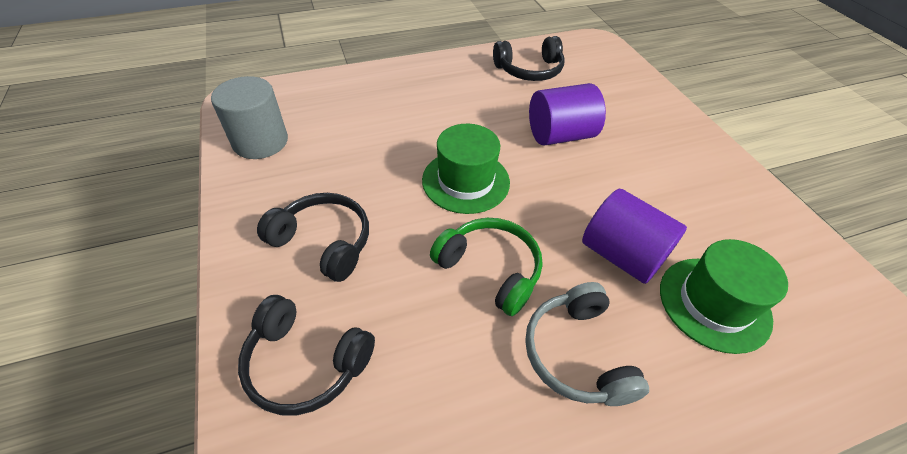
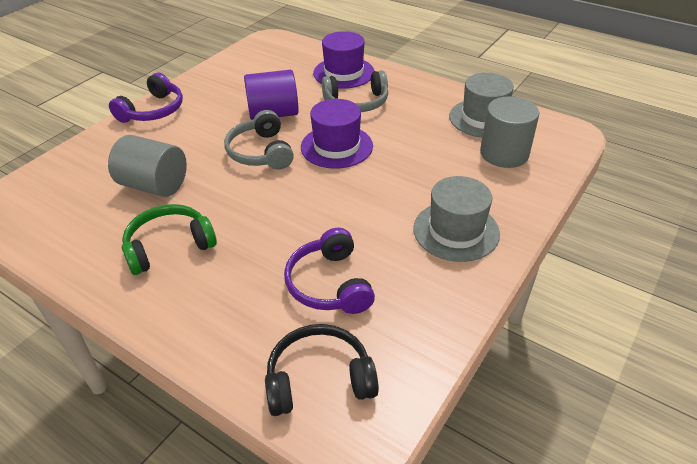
black headphones: 3 -> 1
green hat: 2 -> 0
grey cylinder: 1 -> 2
grey hat: 0 -> 2
grey headphones: 1 -> 2
purple cylinder: 2 -> 1
purple hat: 0 -> 2
purple headphones: 0 -> 2

